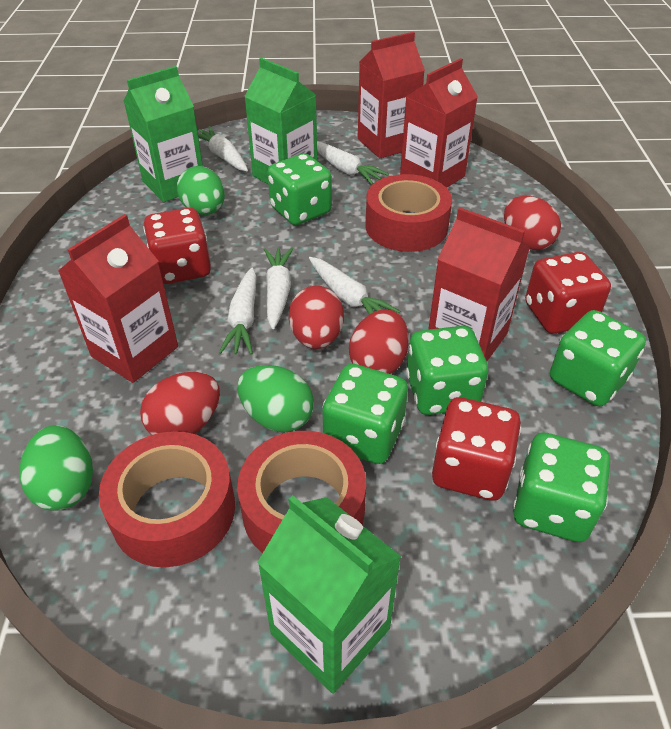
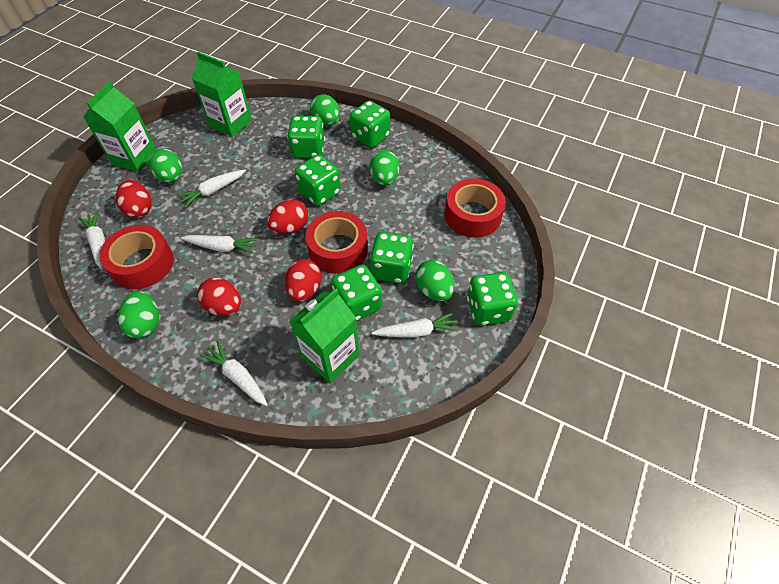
green dice: 5 -> 6
green egg: 3 -> 5
red carton: 4 -> 0
red dice: 3 -> 0

